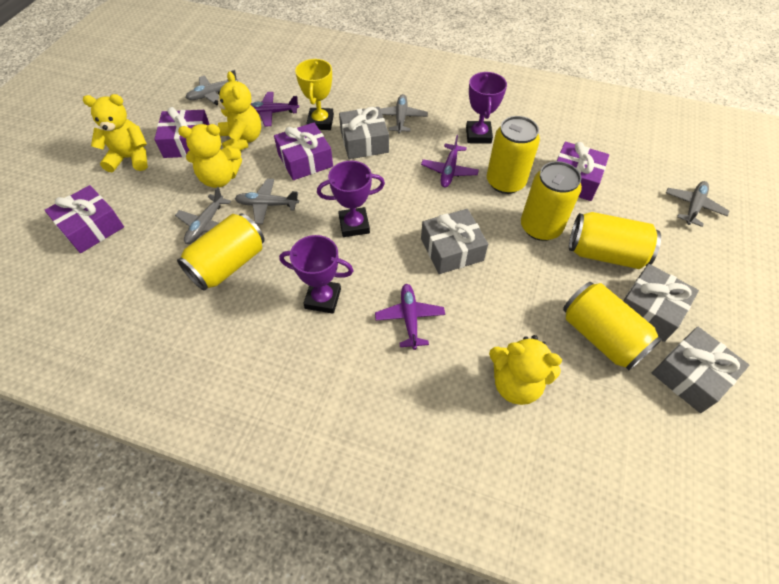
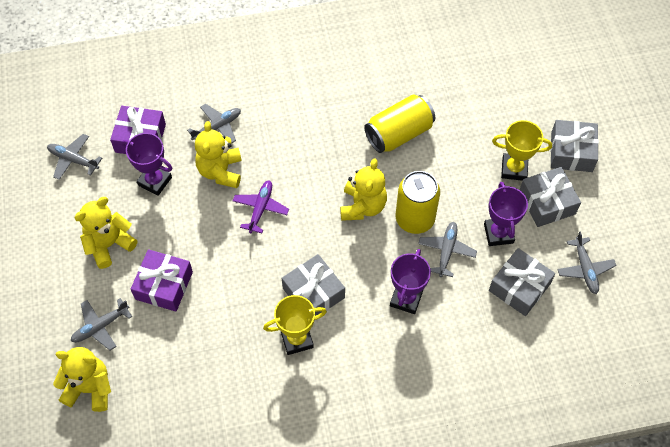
purple gift: 4 -> 2
purple plane: 3 -> 1
yellow can: 5 -> 2
yellow trophy: 1 -> 2

